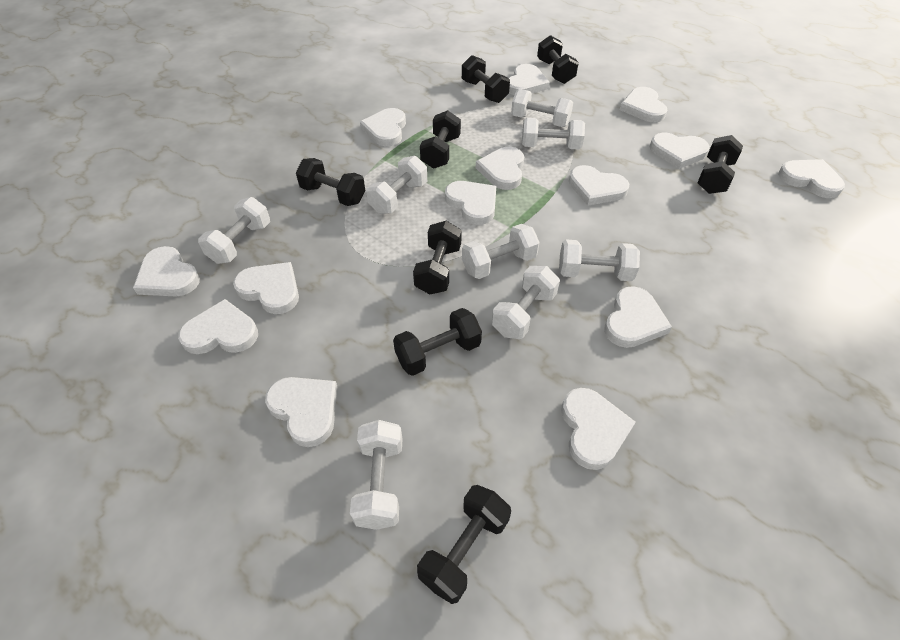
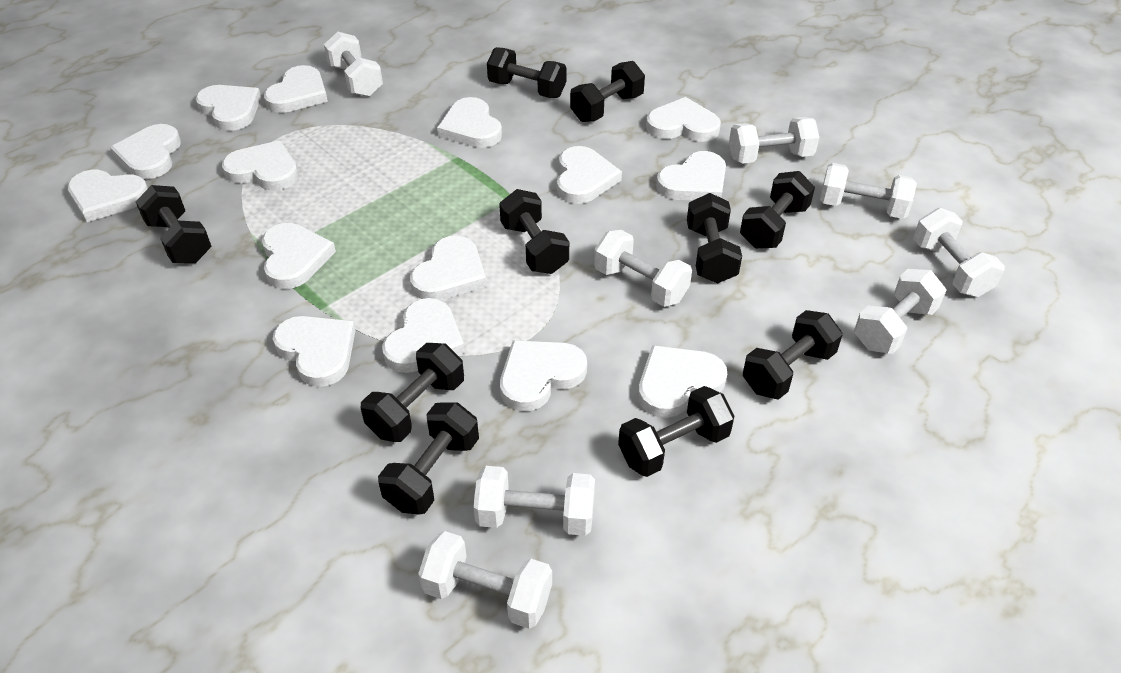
black dumbbell: 8 -> 10
white heart: 14 -> 15

